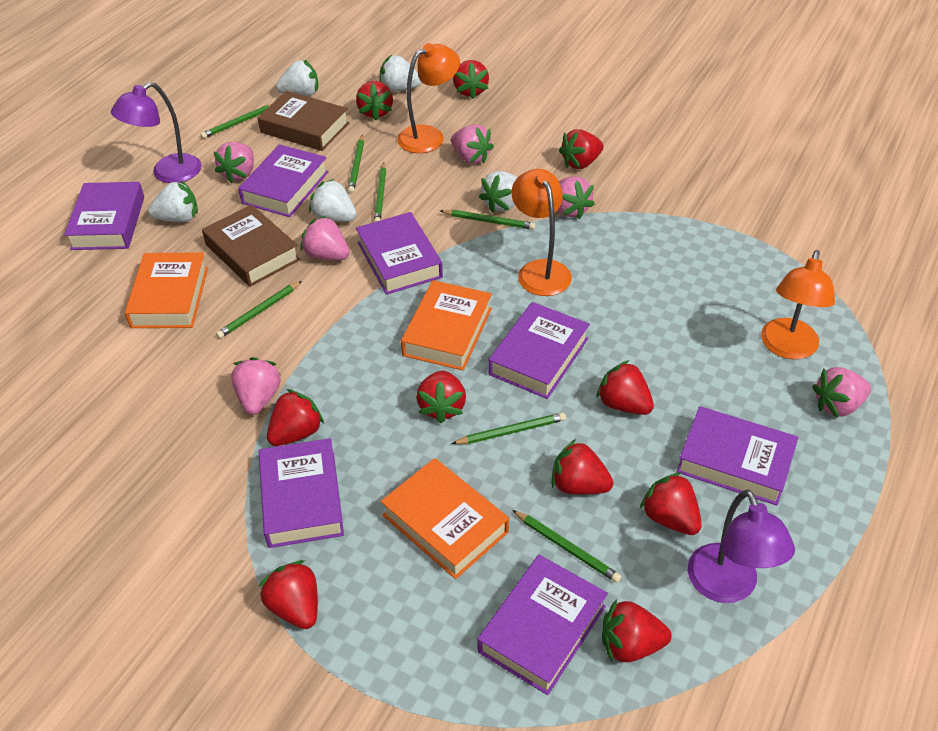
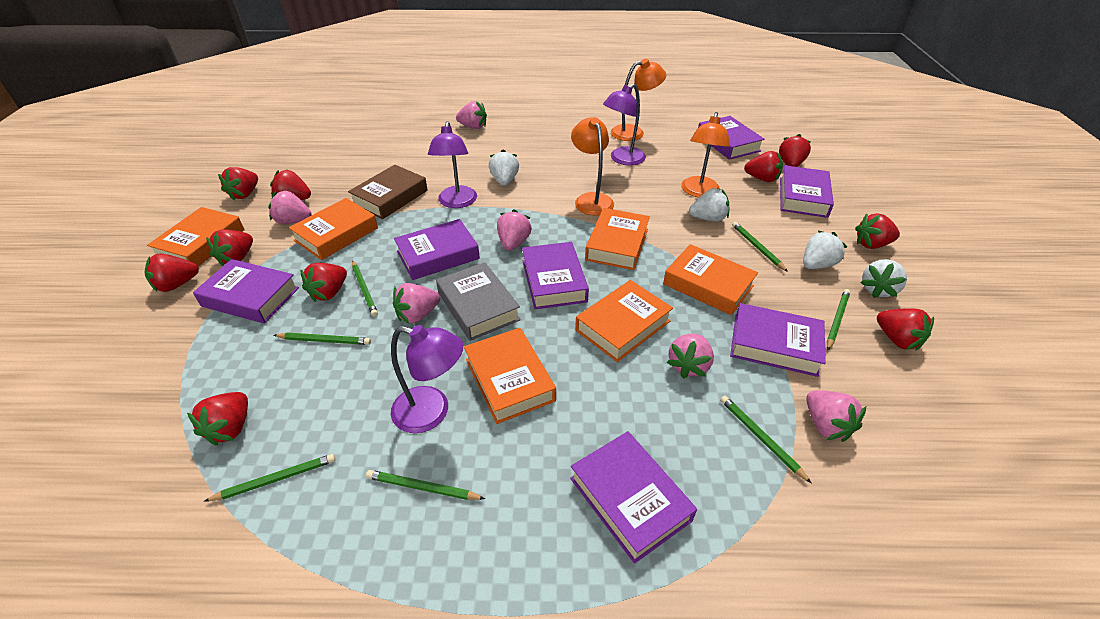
brown book: 2 -> 1
grey book: 0 -> 1
orange book: 3 -> 6
purple lamp: 2 -> 3
white strawberry: 5 -> 4

